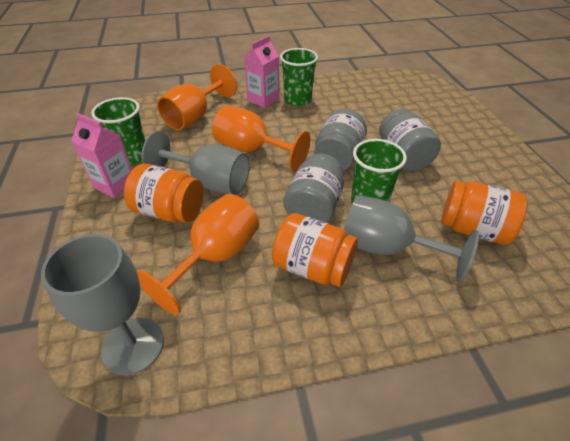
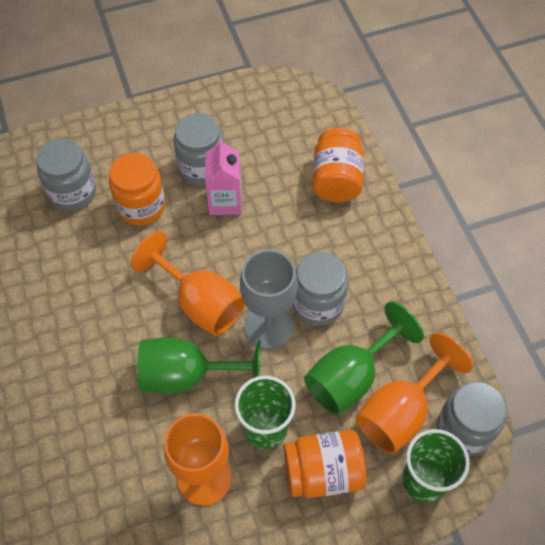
green cup: 3 -> 2
green goblet: 0 -> 2
grey goblet: 3 -> 1
grey jar: 3 -> 4
pink carton: 2 -> 1

